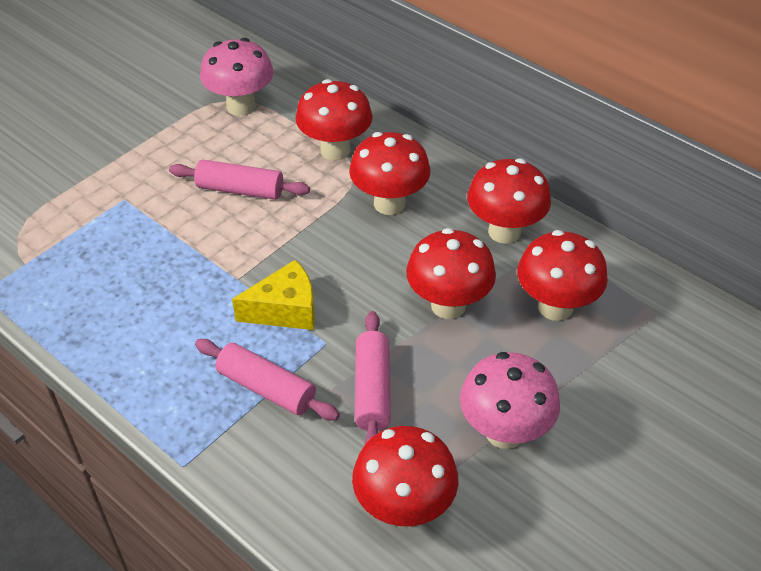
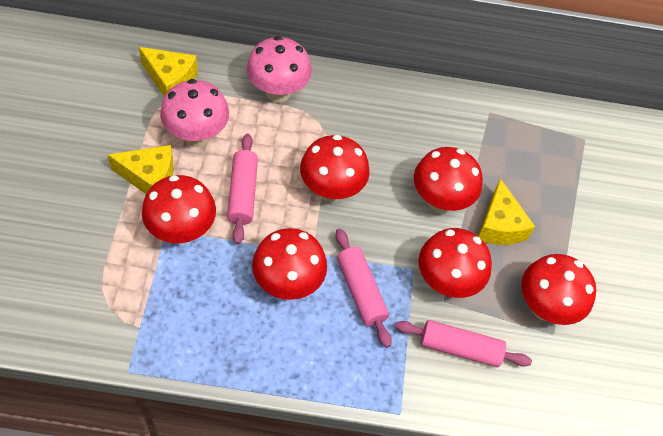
yellow cheese: 1 -> 3

